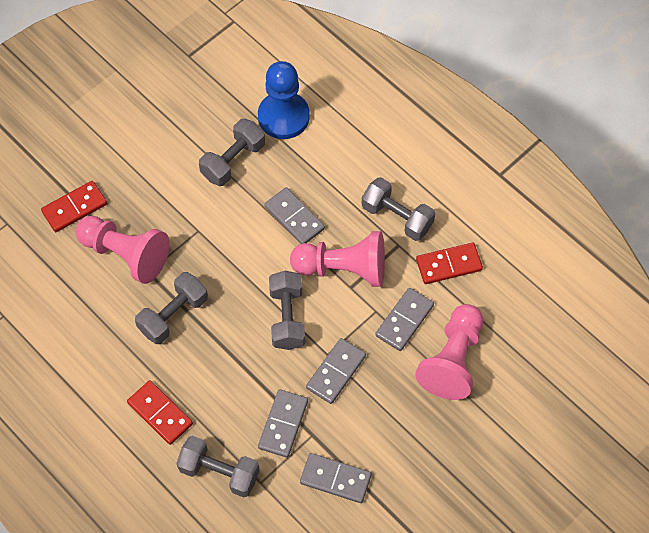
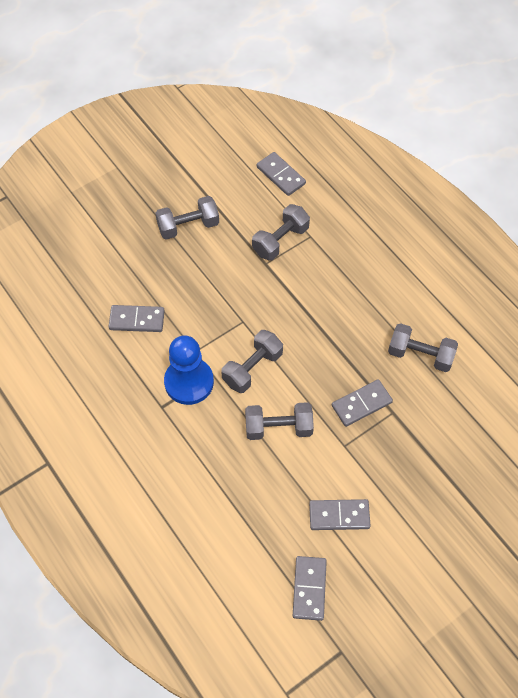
pink pawn: 3 -> 0
red domino: 3 -> 0

